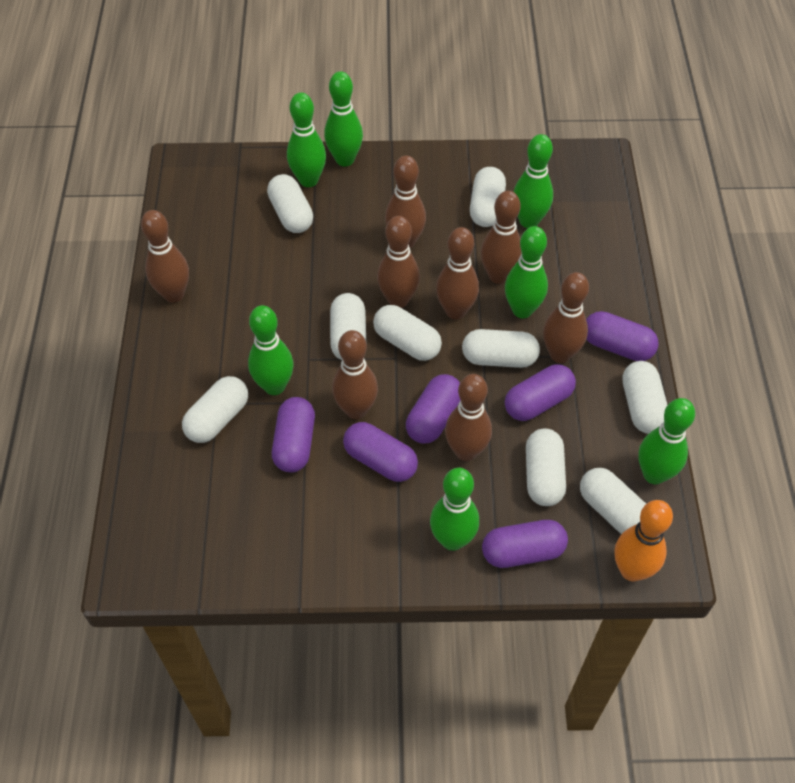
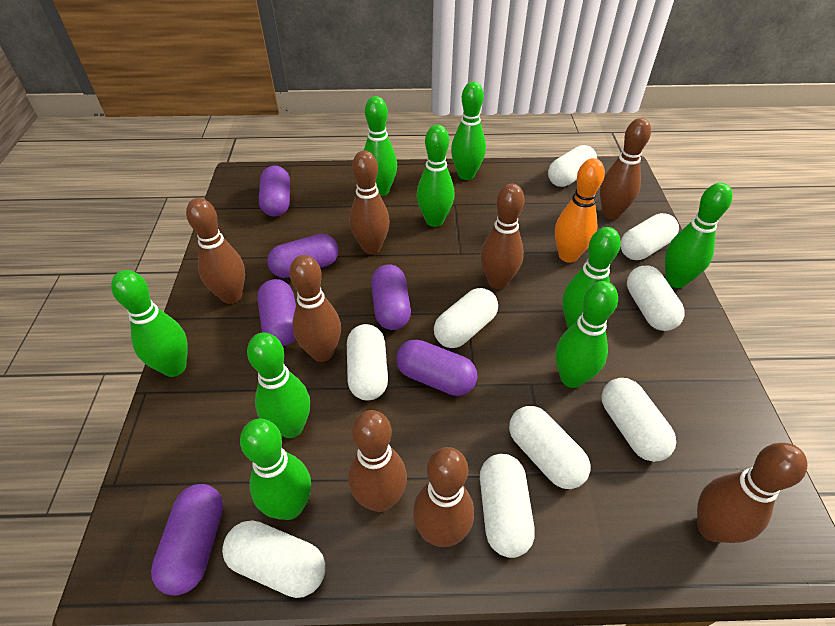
green bowling pin: 7 -> 9

